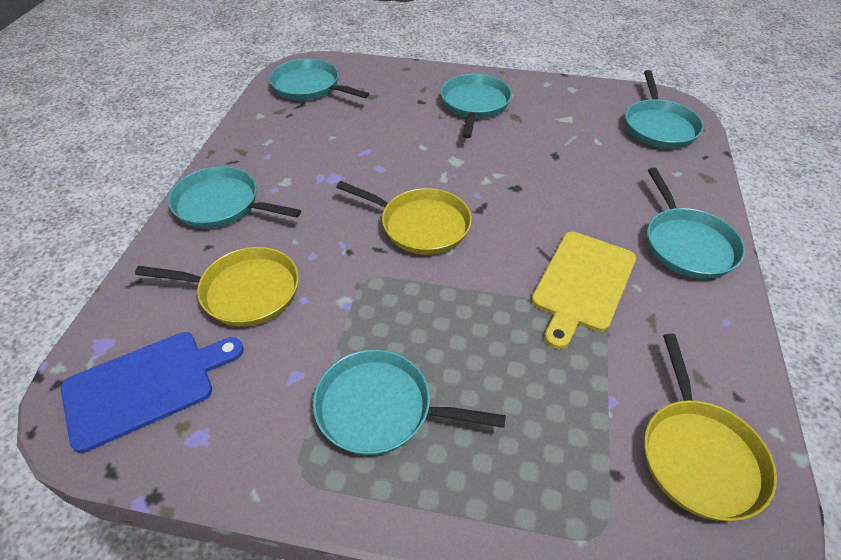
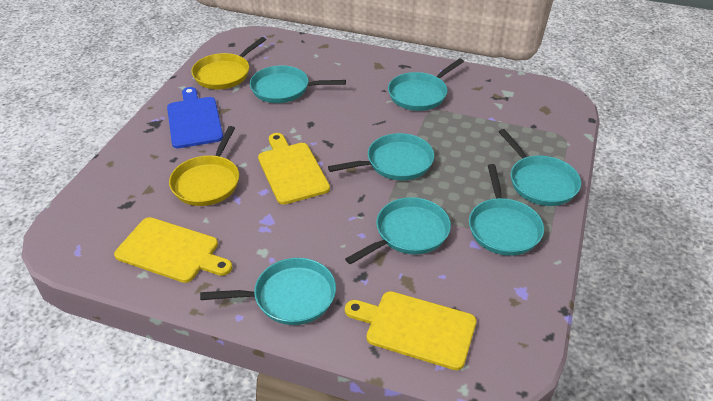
turquoise pan: 6 -> 7
yellow cutting board: 1 -> 3
yellow pan: 3 -> 2

